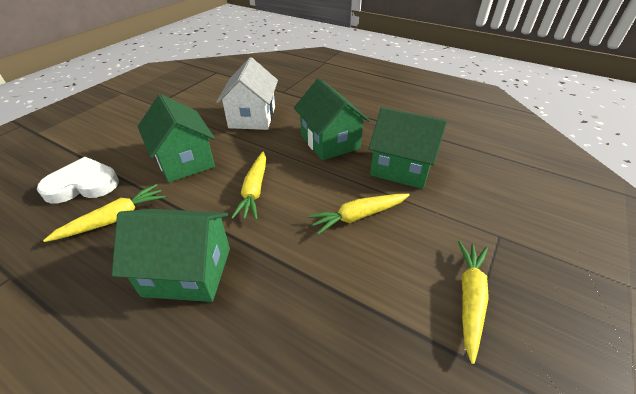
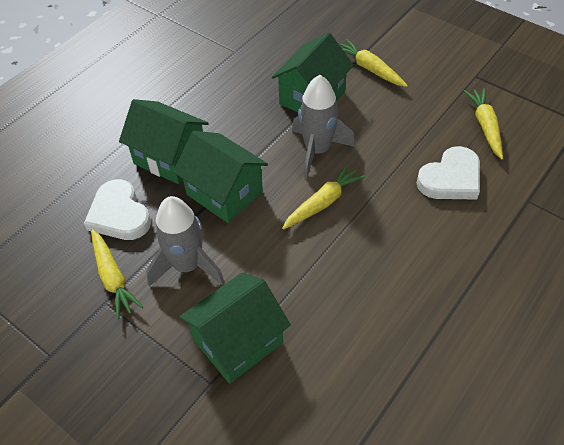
grey rocket: 0 -> 2
white heart: 1 -> 2
white house: 1 -> 0

